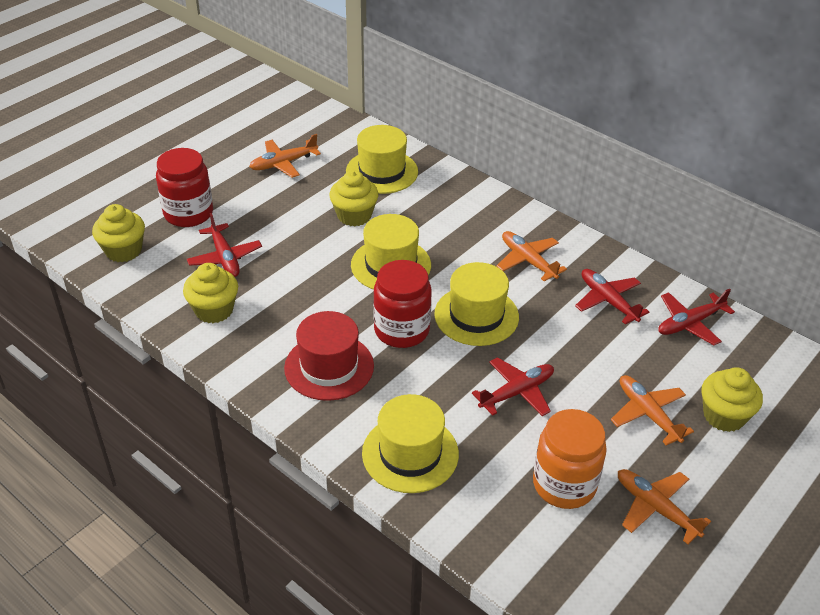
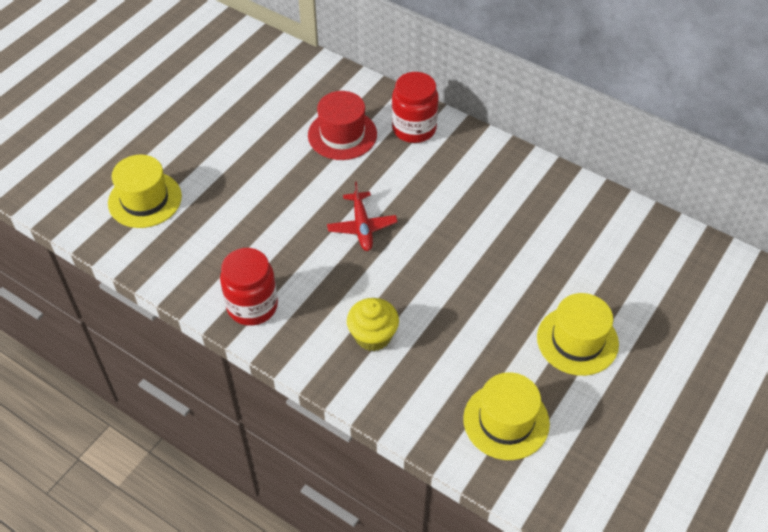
orange jar: 1 -> 0
orange plane: 4 -> 0
red plane: 4 -> 1
yellow cupcake: 4 -> 1
yellow hat: 4 -> 3

